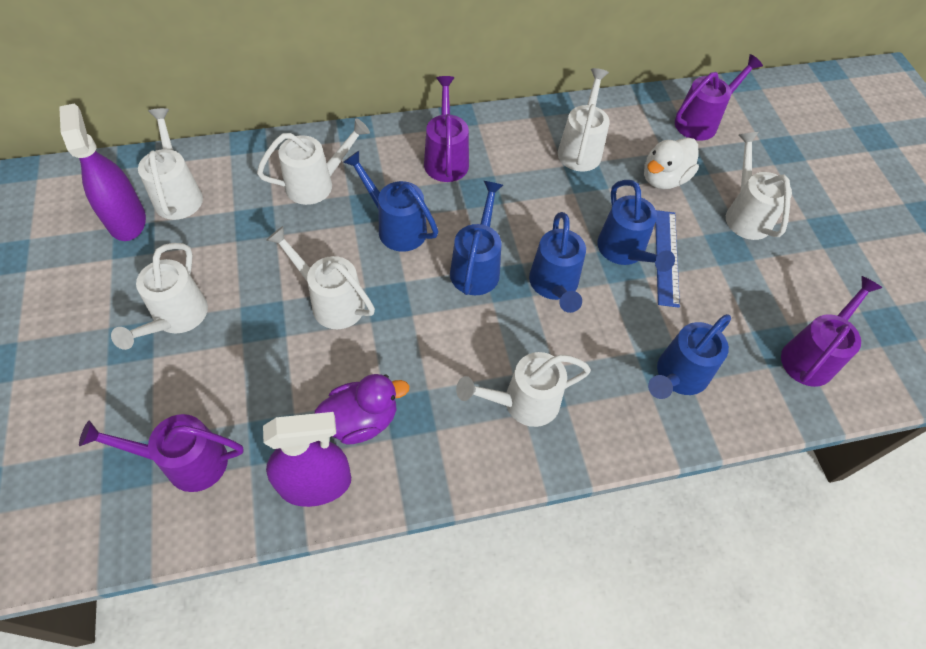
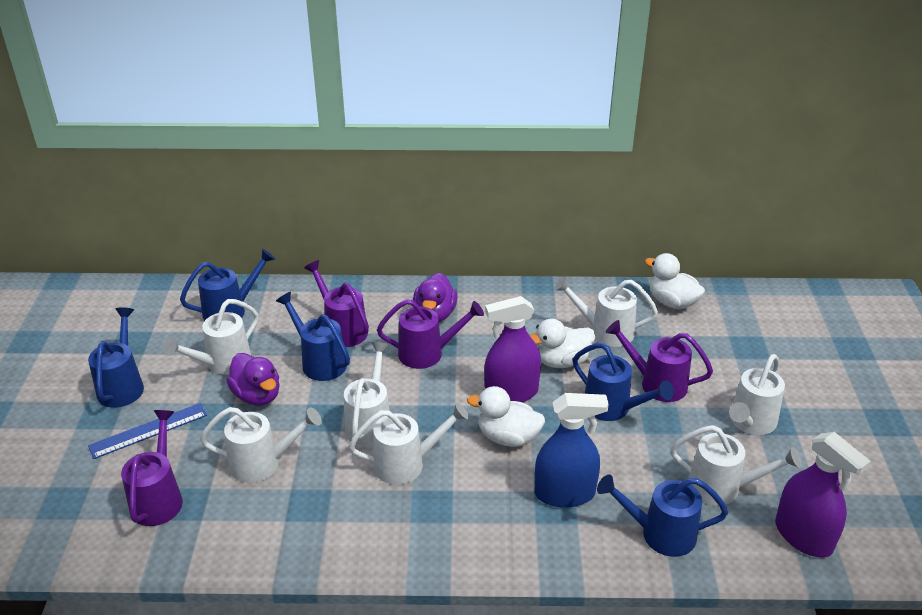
blue spray bottle: 0 -> 1
purple duck: 1 -> 2
white duck: 1 -> 3

